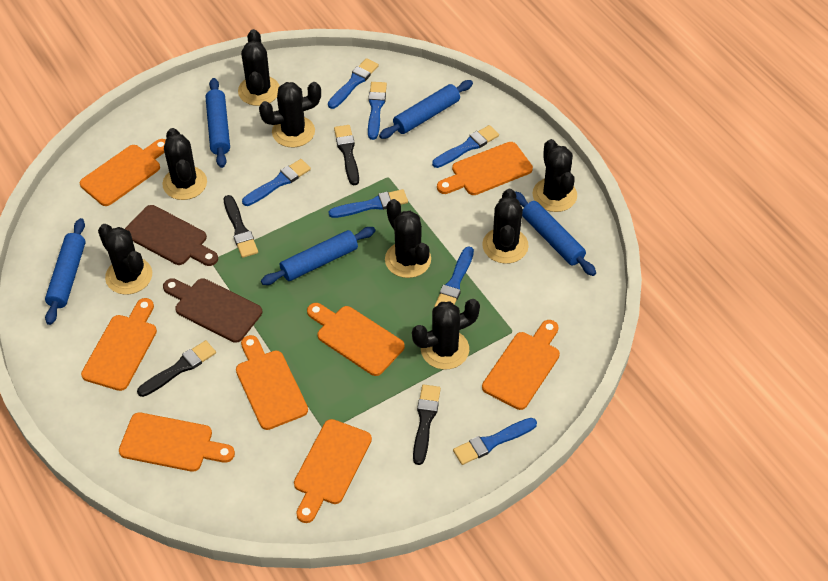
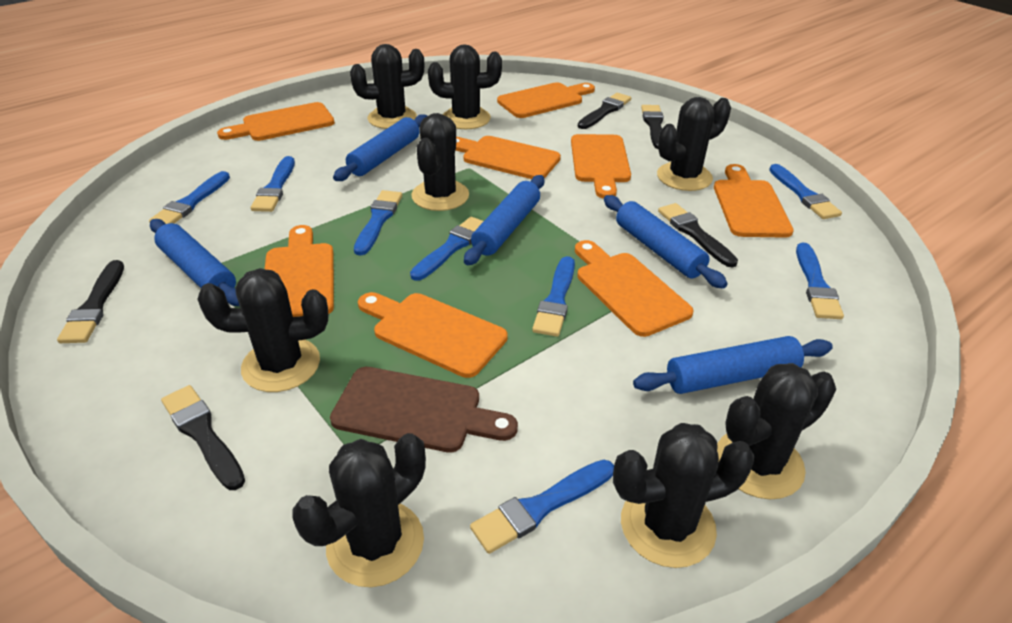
black brush: 4 -> 5
blue brush: 7 -> 8
brown cutting board: 2 -> 1

